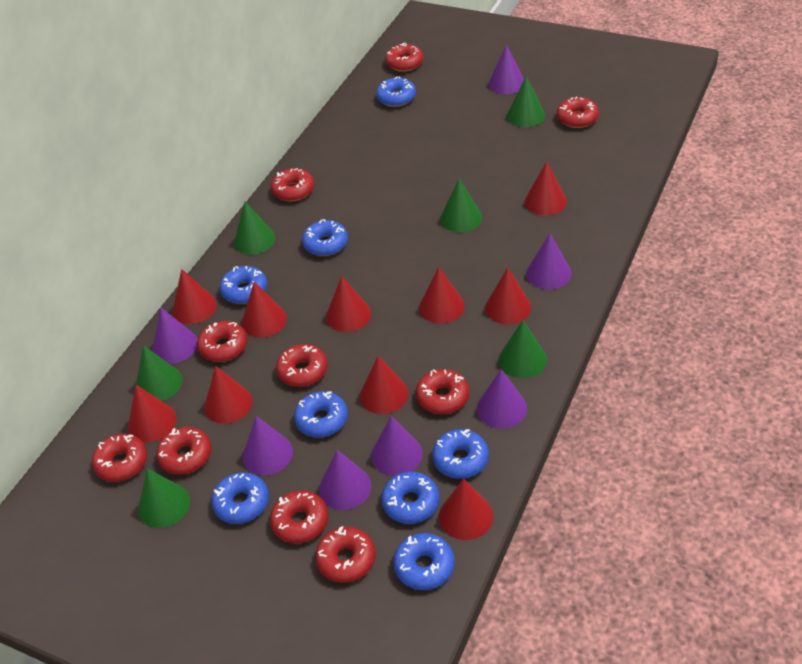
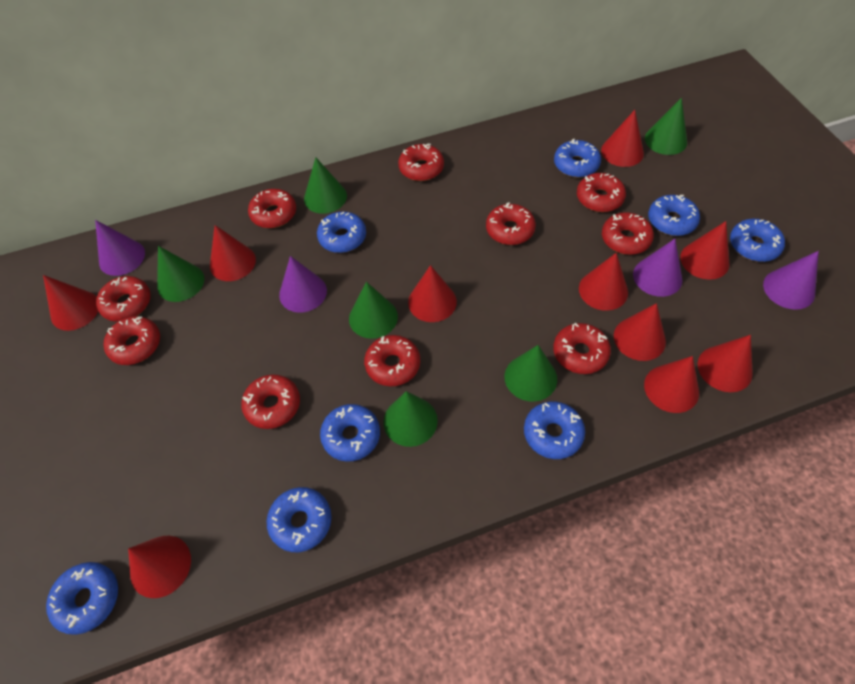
purple cone: 7 -> 4

